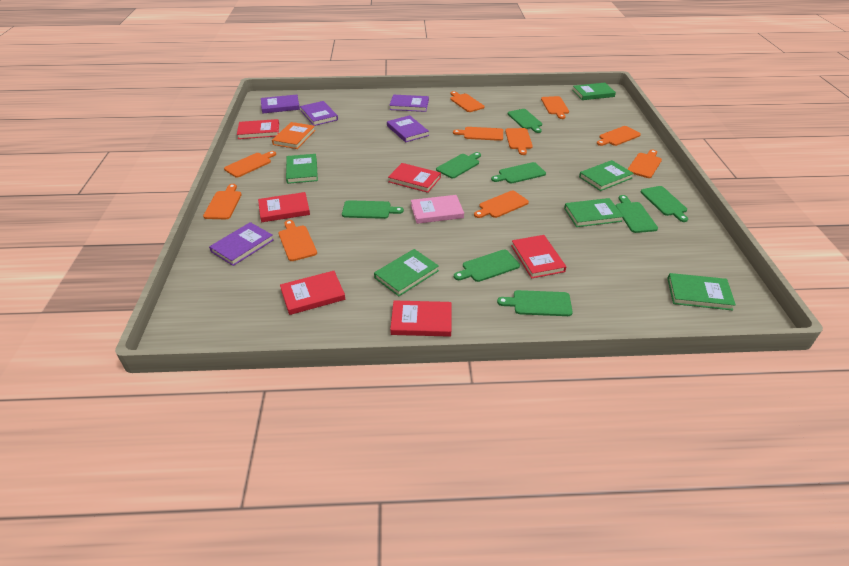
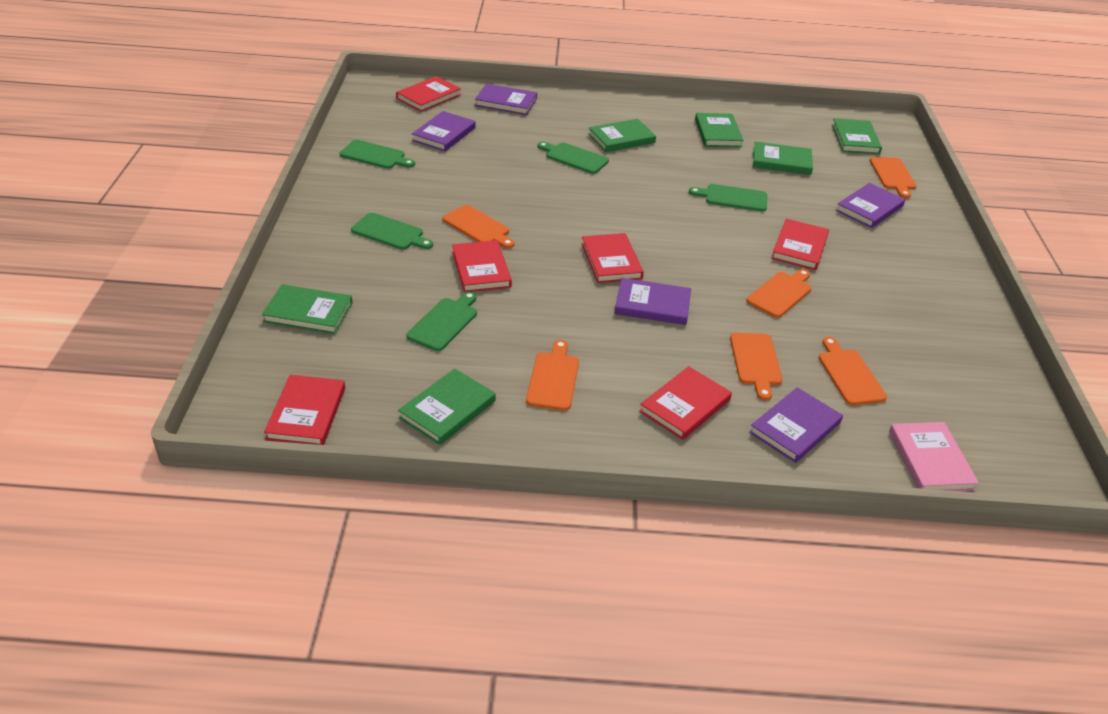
green cutting board: 8 -> 5
orange book: 1 -> 0
orange cutting board: 10 -> 6

